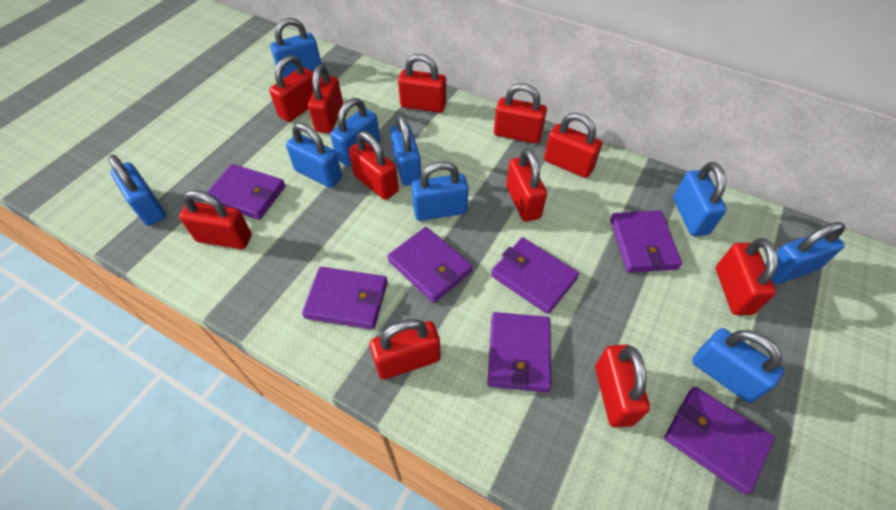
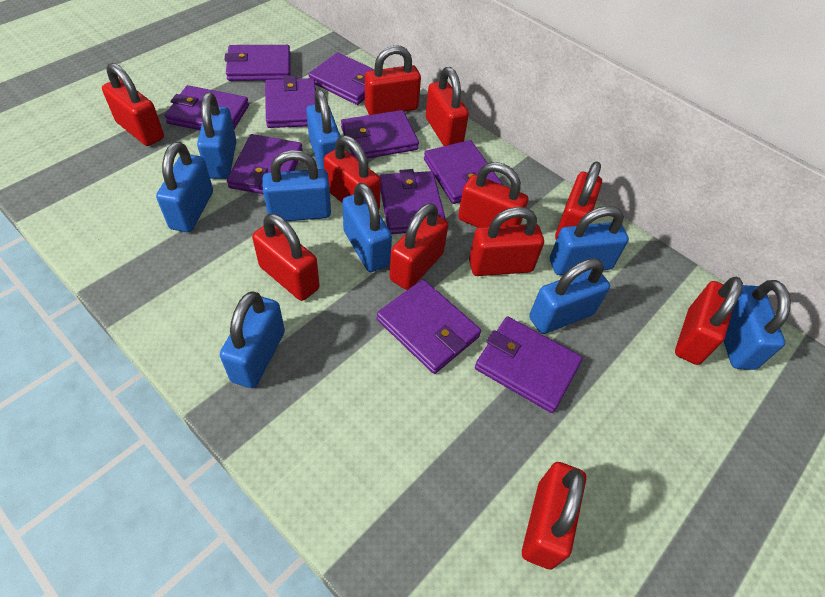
purple wallet: 7 -> 10

